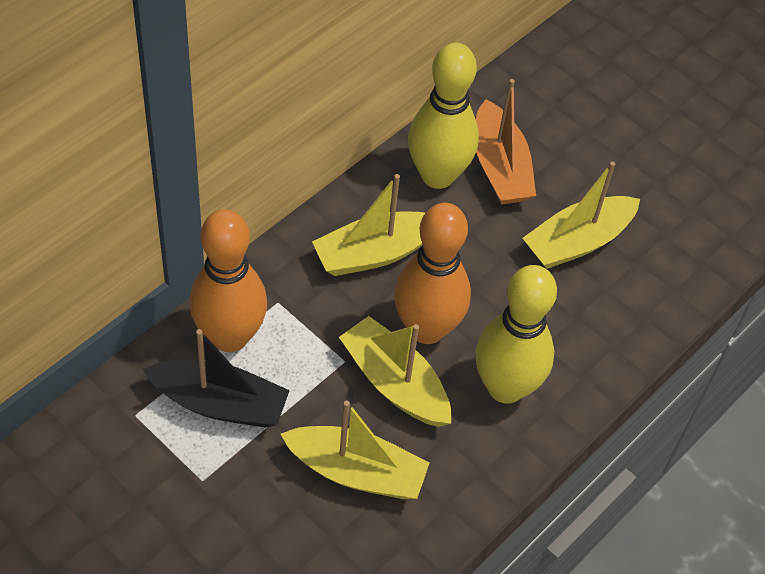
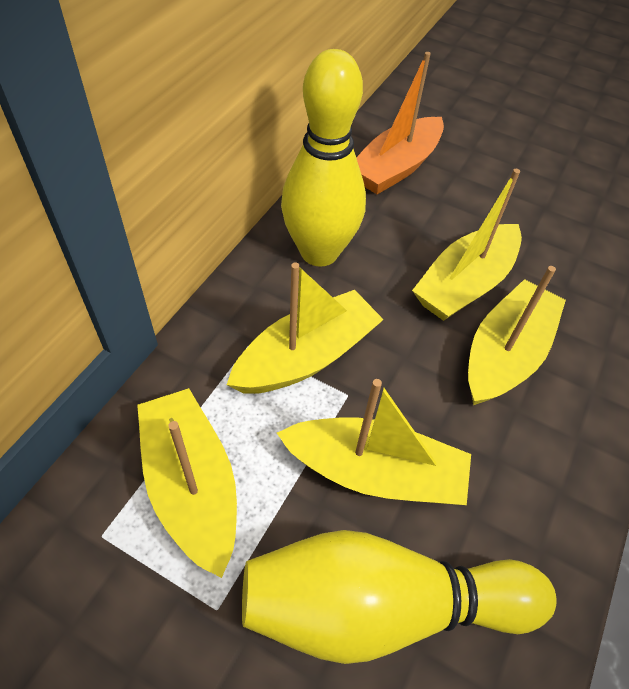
black boat: 1 -> 0
orange bowling pin: 2 -> 0
yellow boat: 4 -> 5

